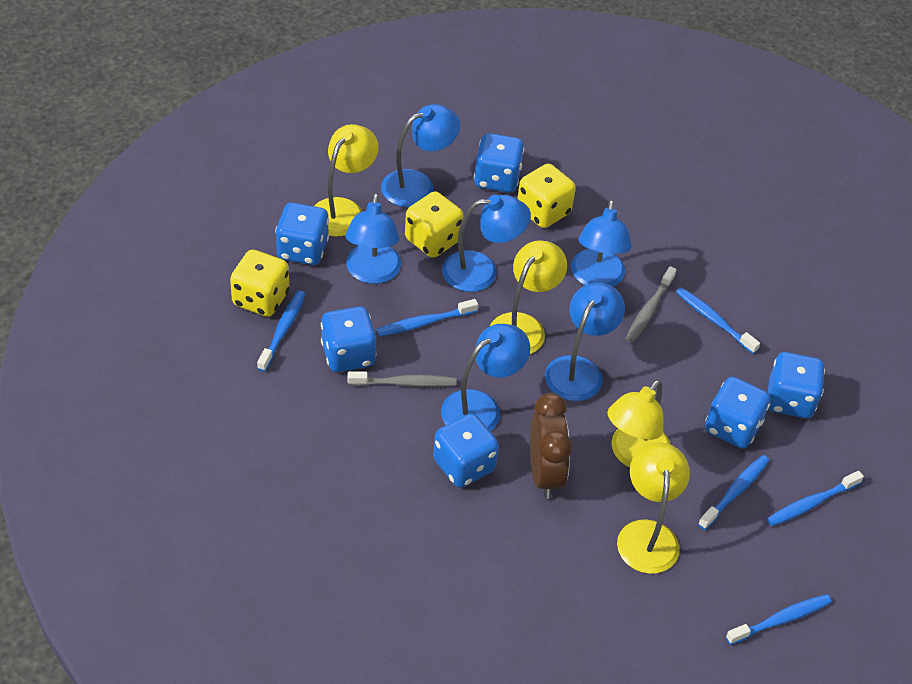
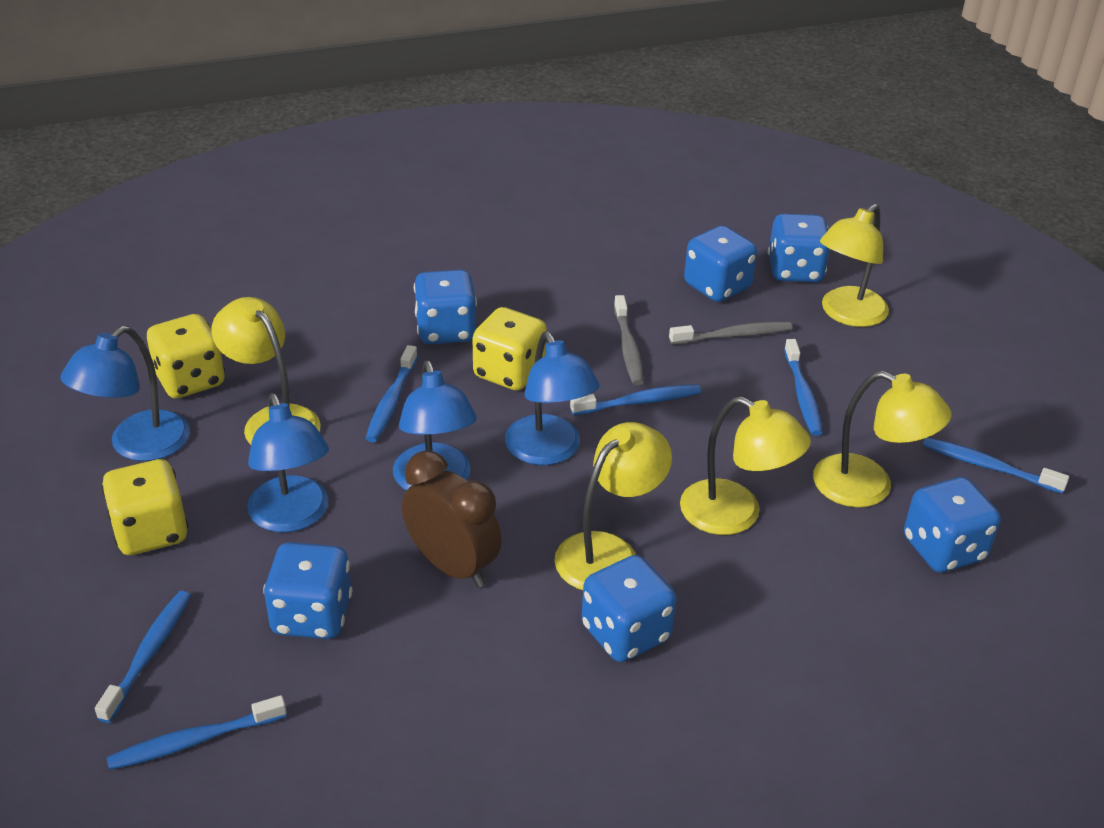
blue lamp: 6 -> 4
yellow lamp: 4 -> 5

